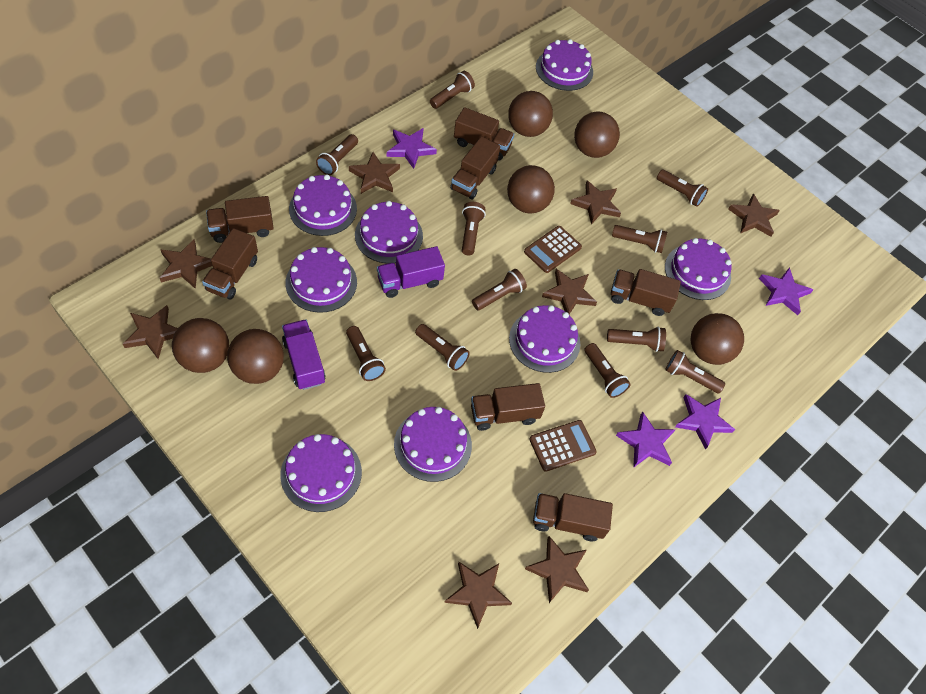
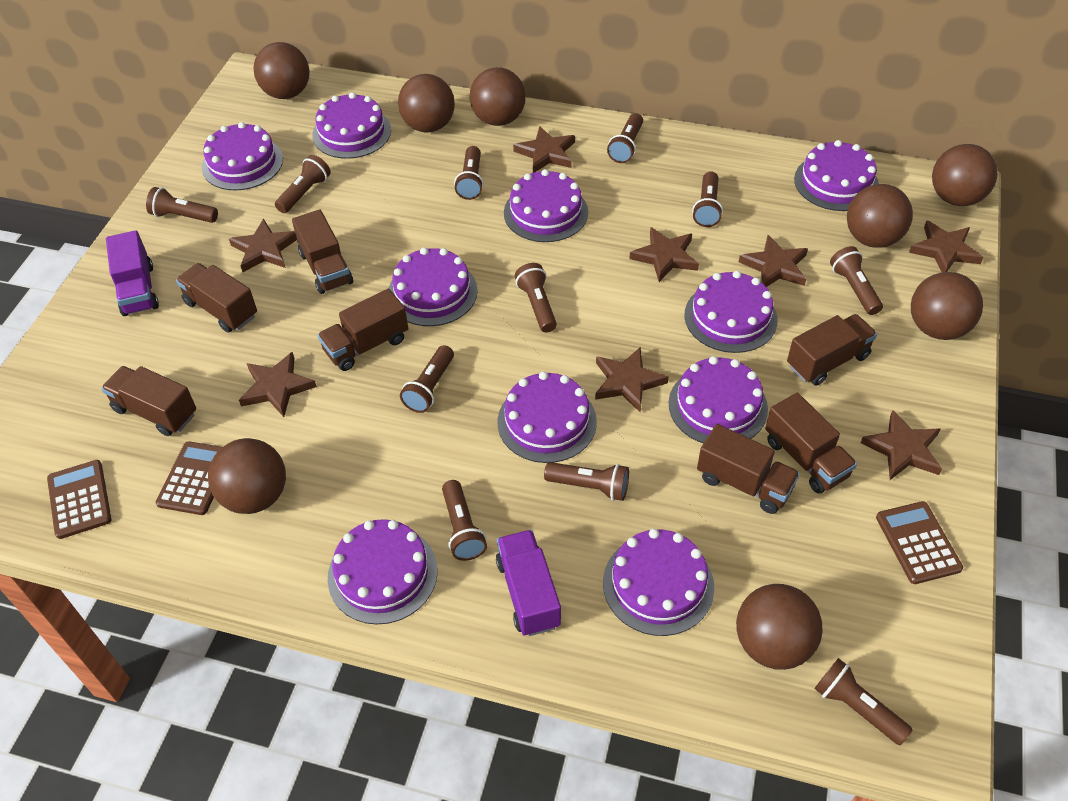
brown ball: 6 -> 8
brown calculator: 2 -> 3
purple cake: 8 -> 10
purple star: 4 -> 0

